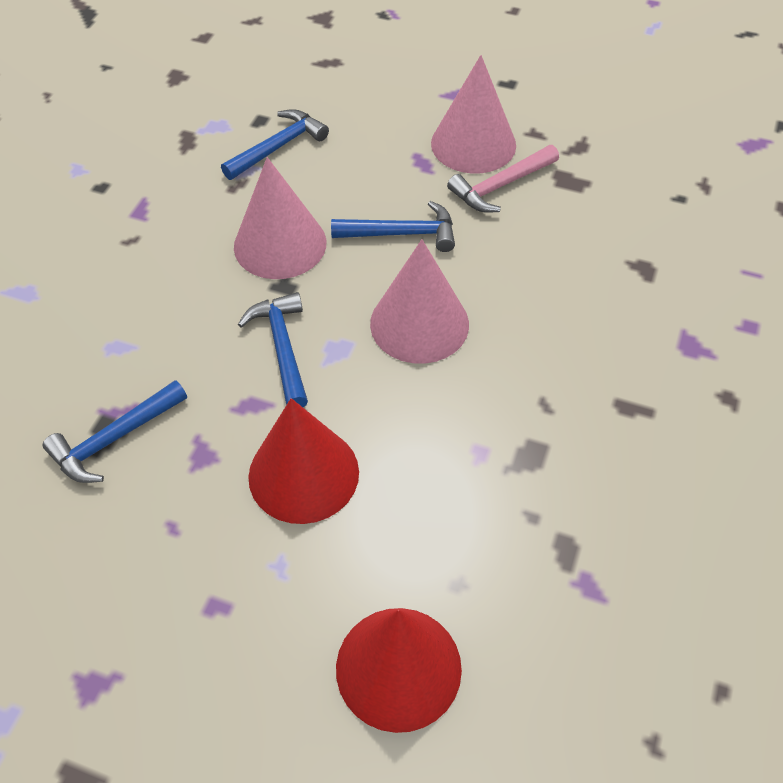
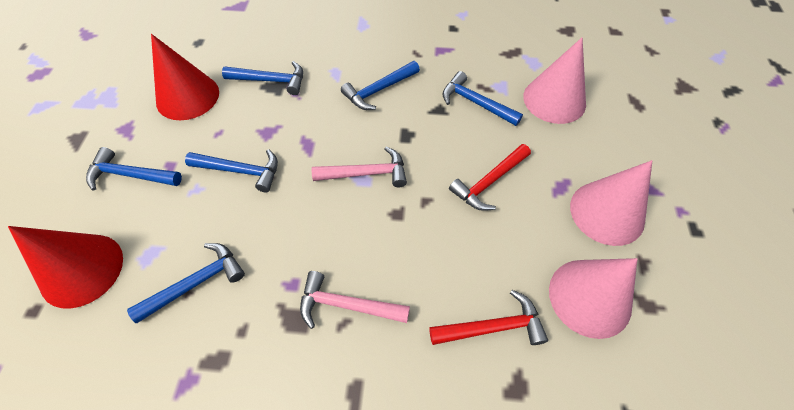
blue hammer: 4 -> 6
pink hammer: 1 -> 2
red hammer: 0 -> 2

